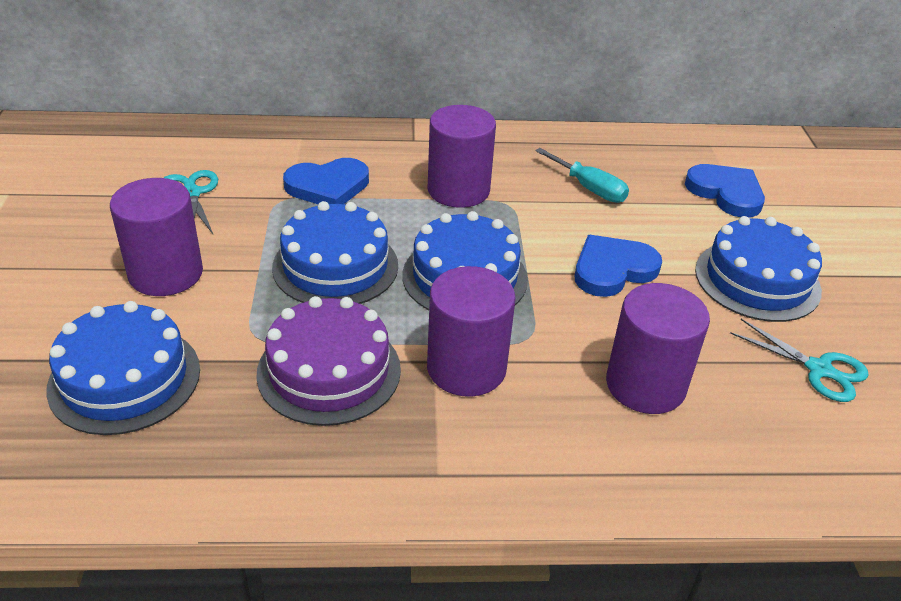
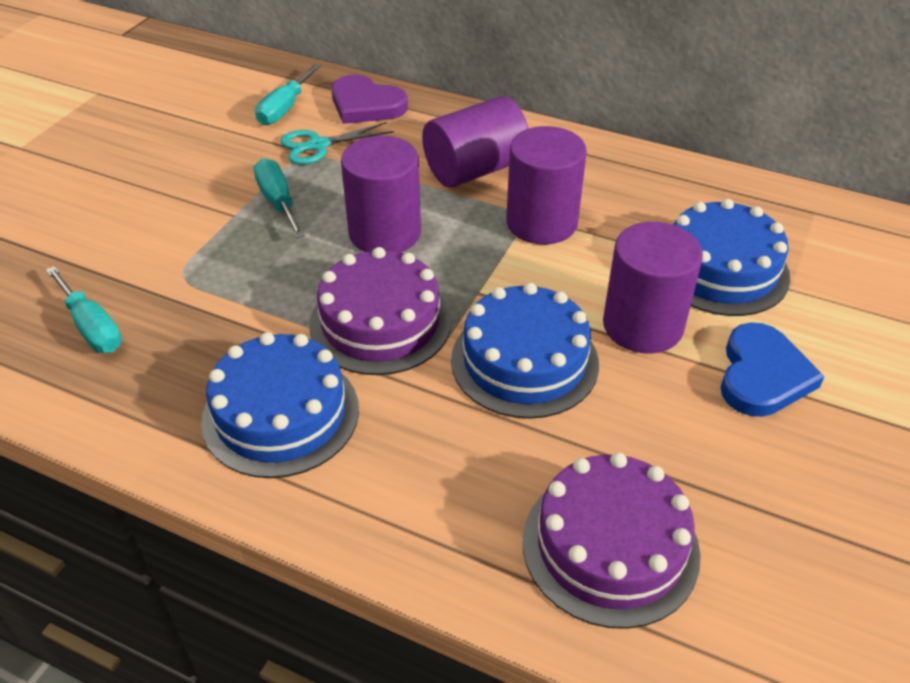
blue cake: 4 -> 3
blue heart: 3 -> 1
purple cake: 1 -> 2
purple heart: 0 -> 1
turquoise scissors: 2 -> 1
turquoise screwdriver: 1 -> 3

